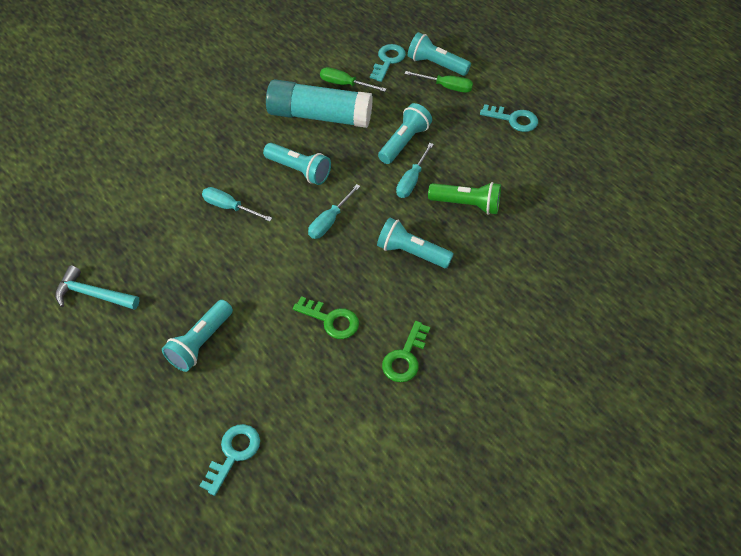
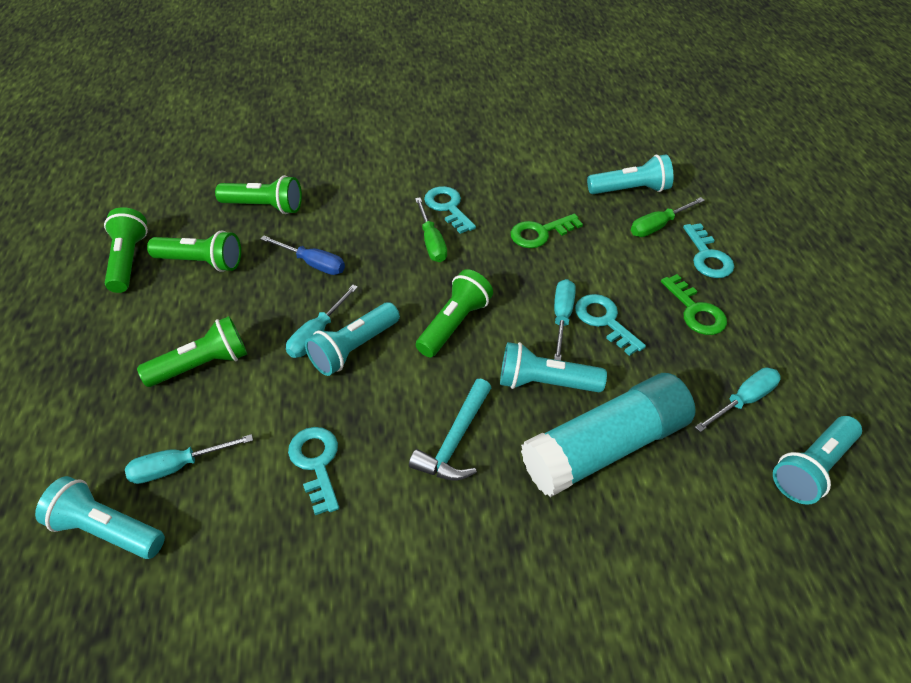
blue screwdriver: 0 -> 1
green flashlight: 1 -> 5
turquoise key: 3 -> 4
turquoise screwdriver: 3 -> 4

